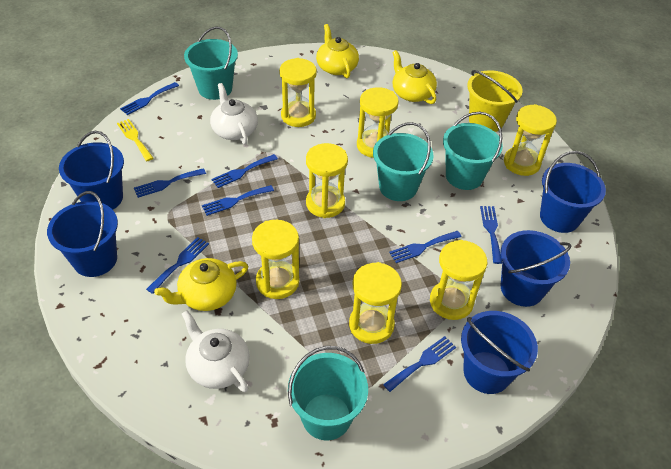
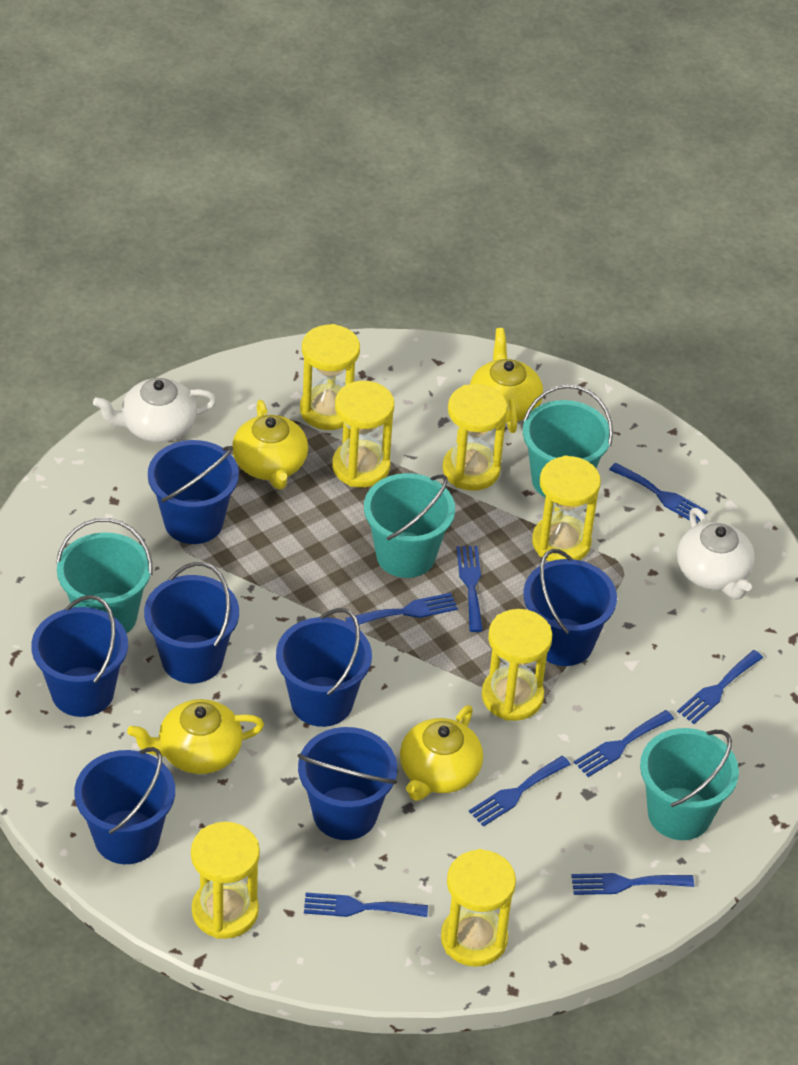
blue bucket: 5 -> 7
yellow bucket: 1 -> 0
yellow fork: 1 -> 0
yellow teapot: 3 -> 4

